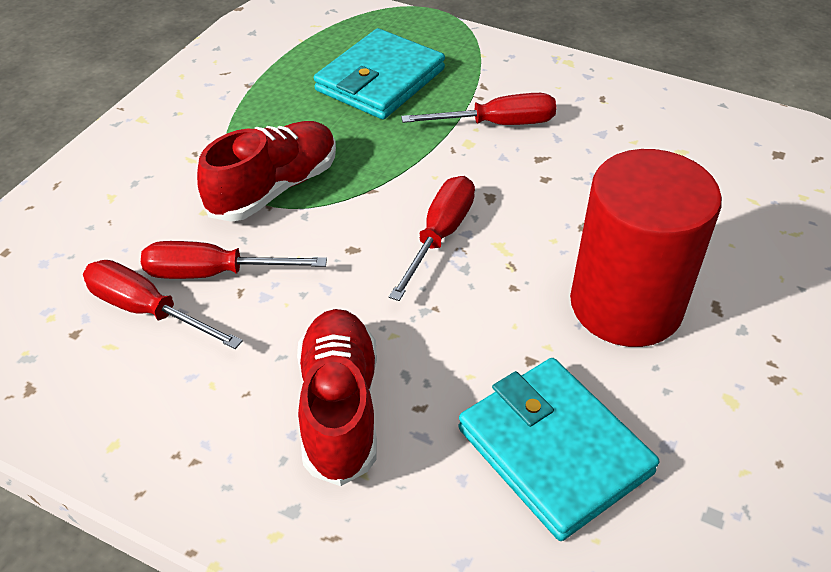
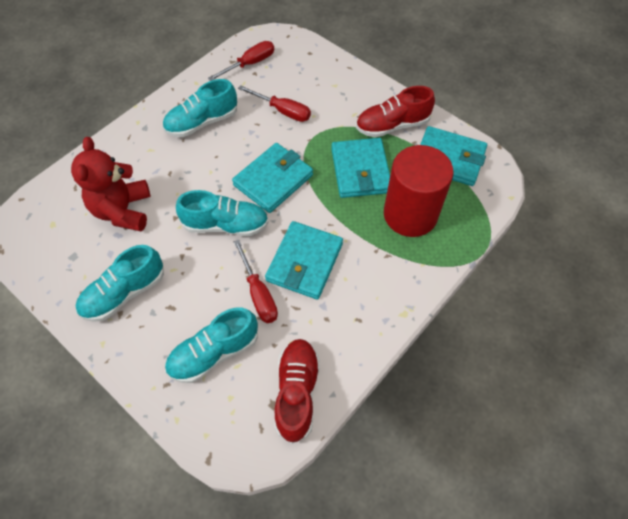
red screwdriver: 4 -> 3
red teddy bear: 0 -> 1
turquoise shoe: 0 -> 4
turquoise wallet: 2 -> 4

